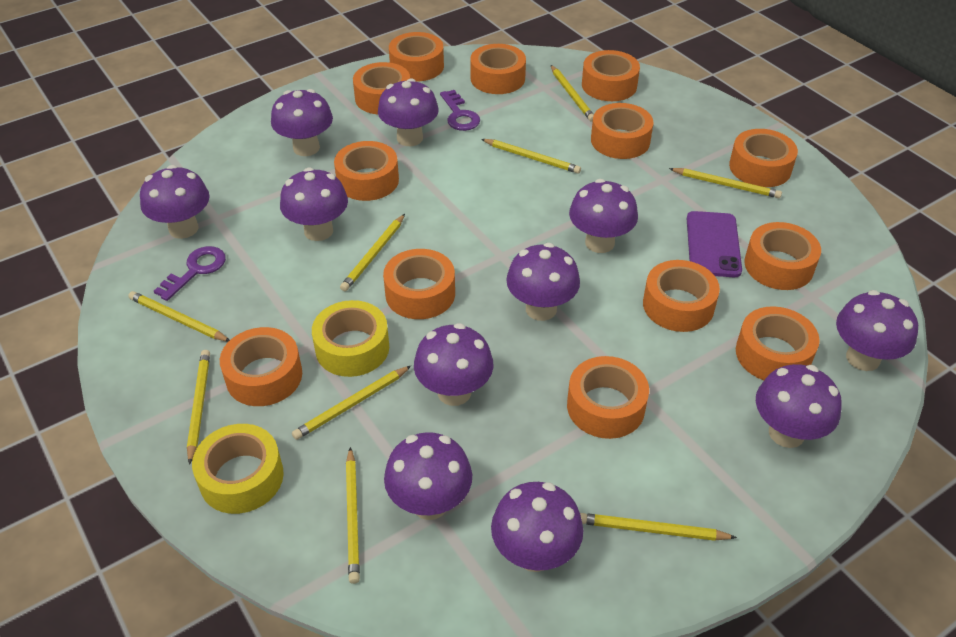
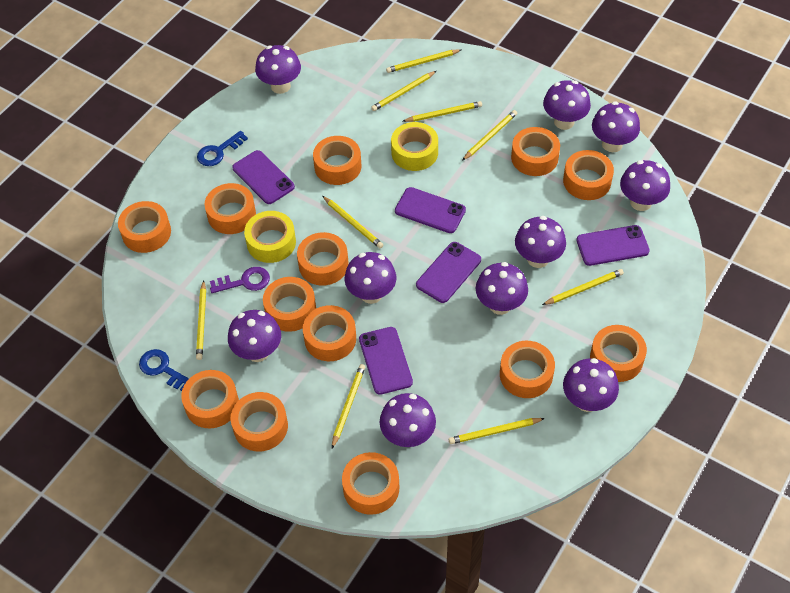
blue key: 0 -> 2
purple key: 2 -> 1
purple mushroom: 11 -> 10
purple phone: 1 -> 5

